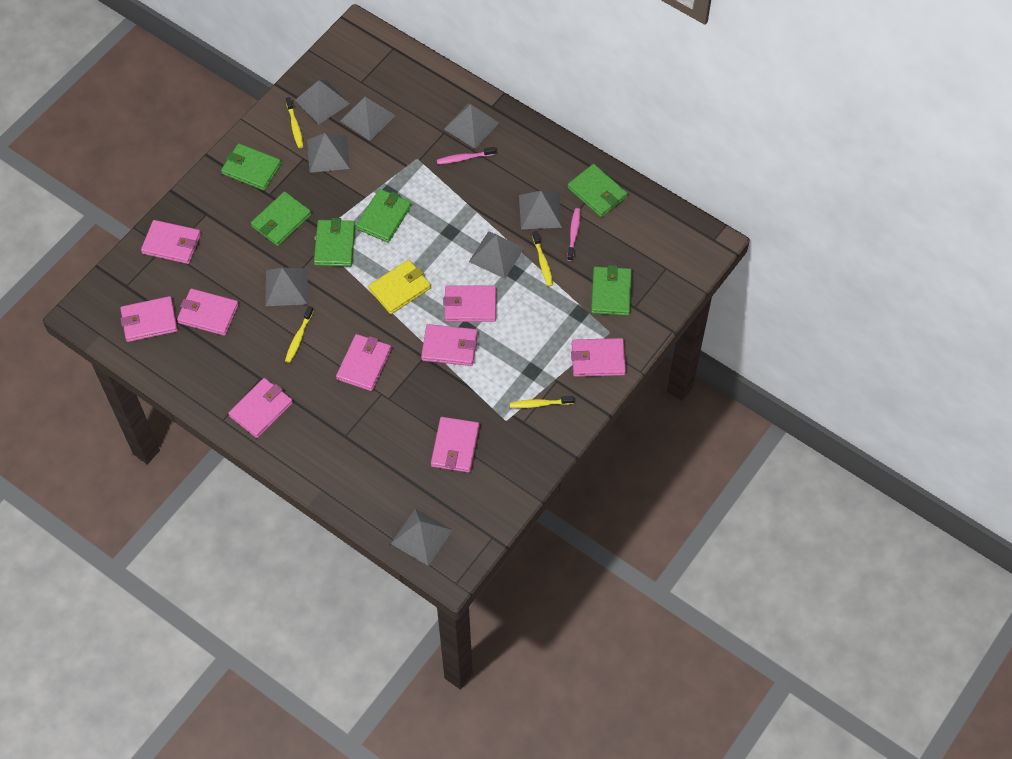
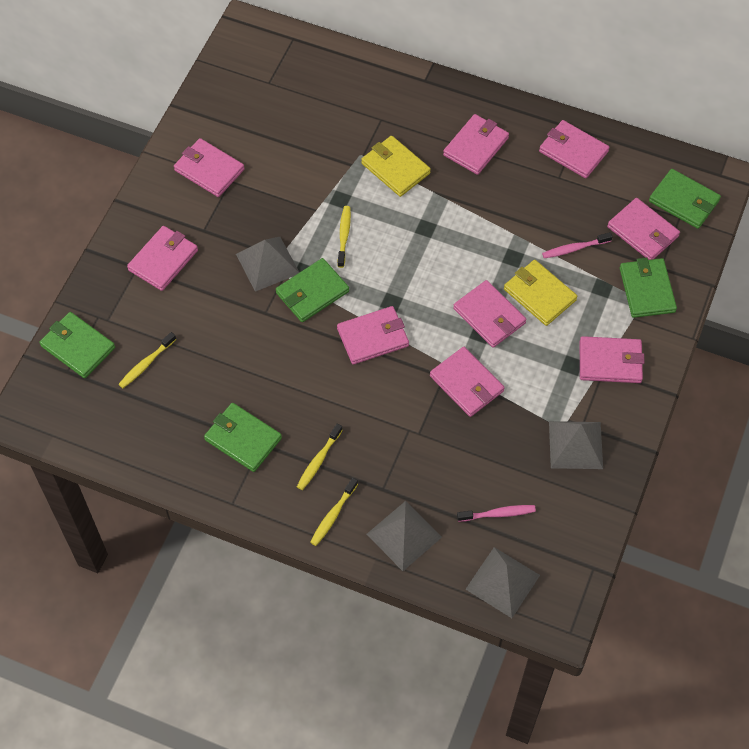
green wallet: 6 -> 5
grey pyramid: 8 -> 4
yellow wallet: 1 -> 2

